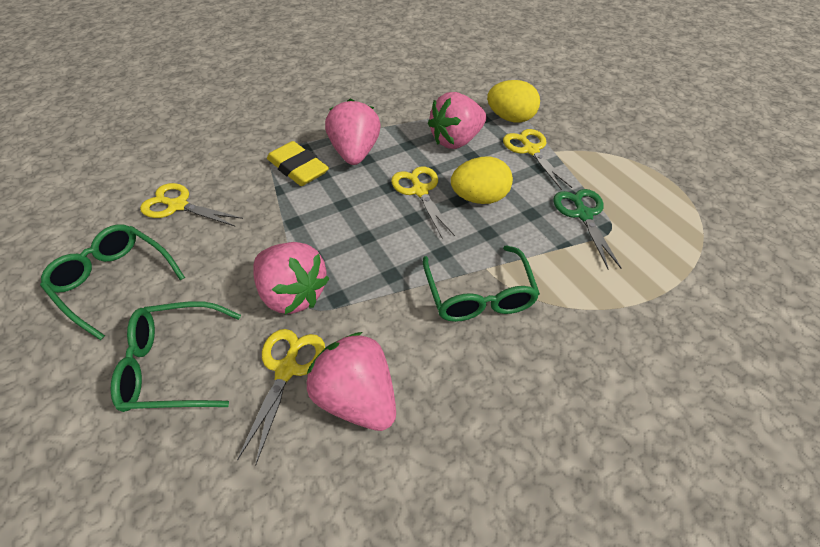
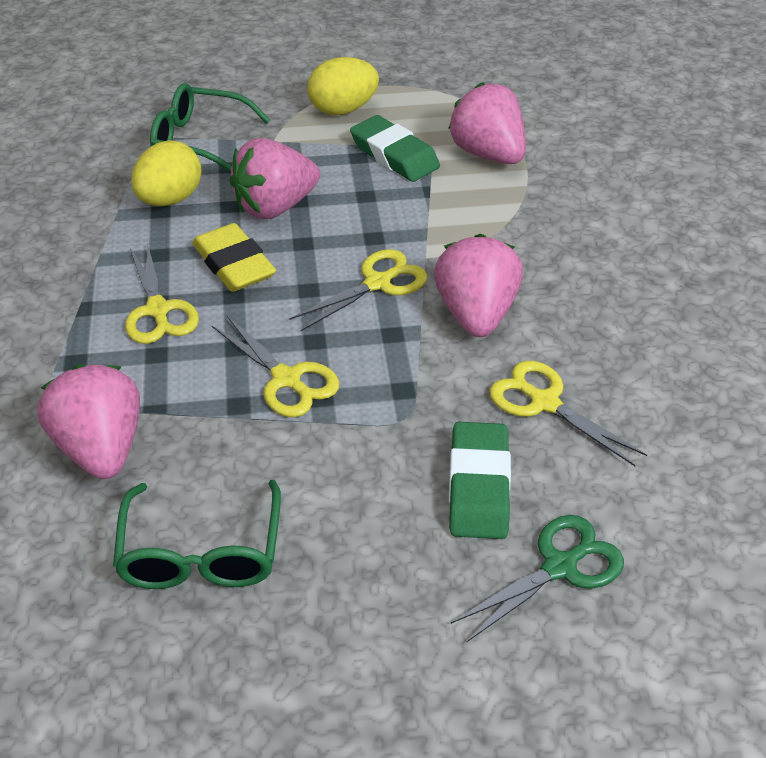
green eraser: 0 -> 2
green glasses: 3 -> 2

